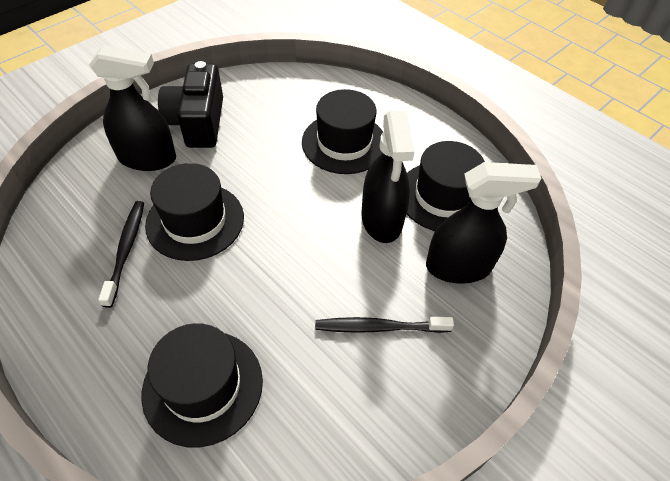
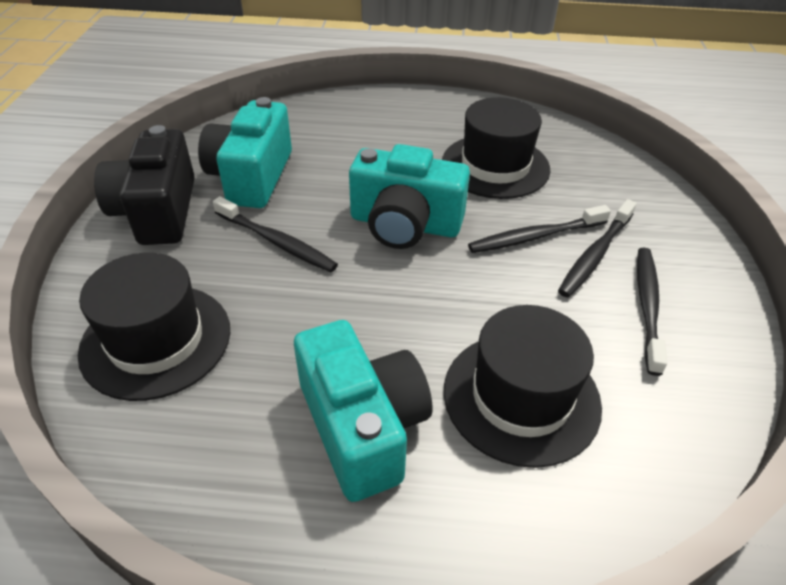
black hat: 4 -> 3
black spray bottle: 3 -> 0
black toothbrush: 2 -> 4
turquoise camera: 0 -> 3

